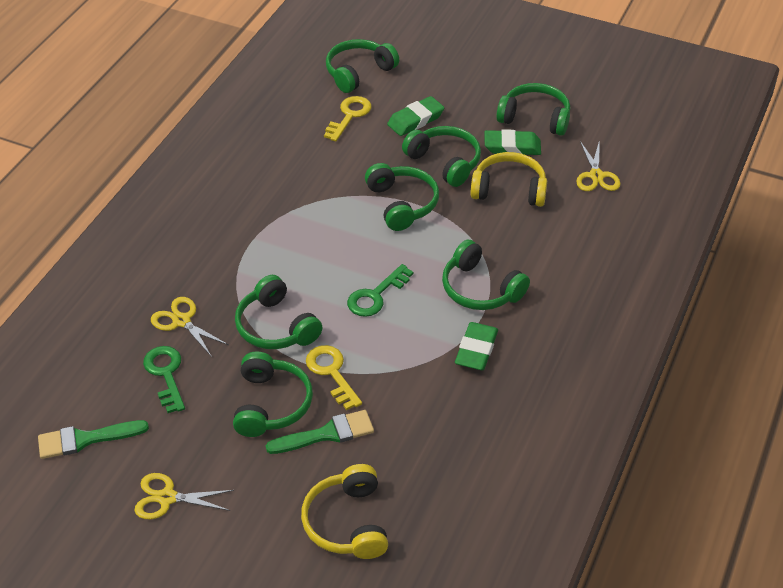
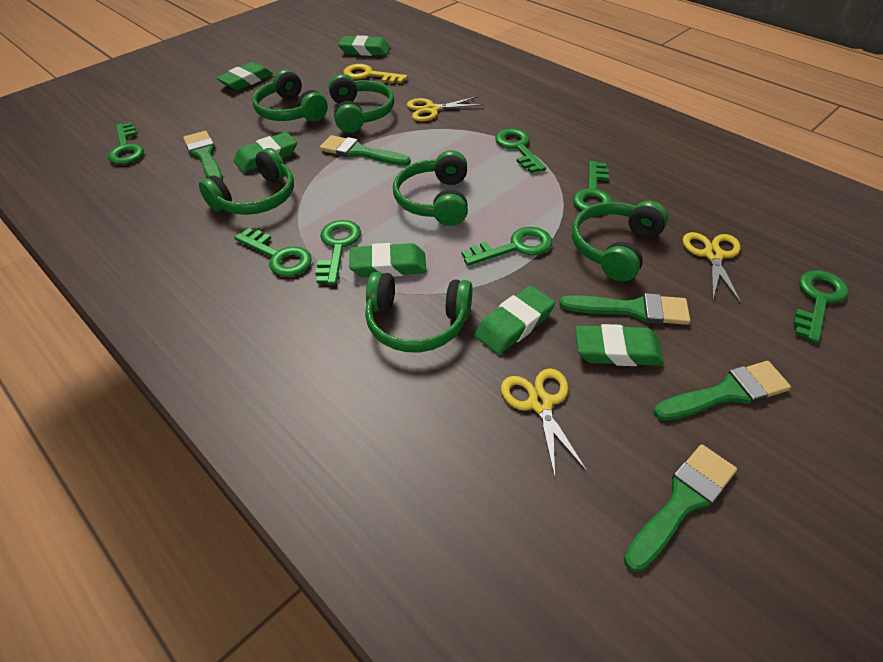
green brush: 2 -> 5
green eraser: 3 -> 6
green headphones: 7 -> 6
green key: 2 -> 7
yellow headphones: 2 -> 0
yellow key: 2 -> 1

